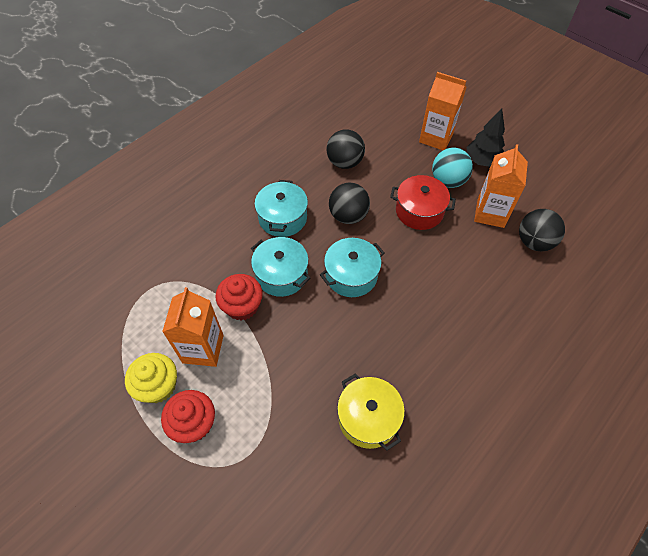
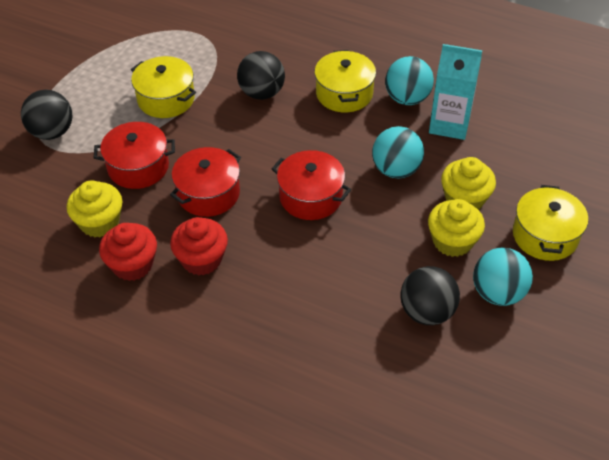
black tree: 1 -> 0
orange carton: 3 -> 0
red pot: 1 -> 3
turquoise ball: 1 -> 3
turquoise carton: 0 -> 1
turquoise pot: 3 -> 0
yellow cupcake: 1 -> 3
yellow pot: 1 -> 3

